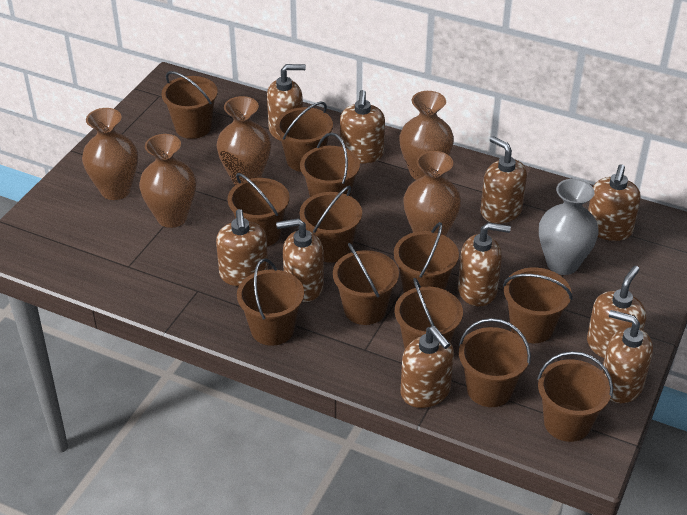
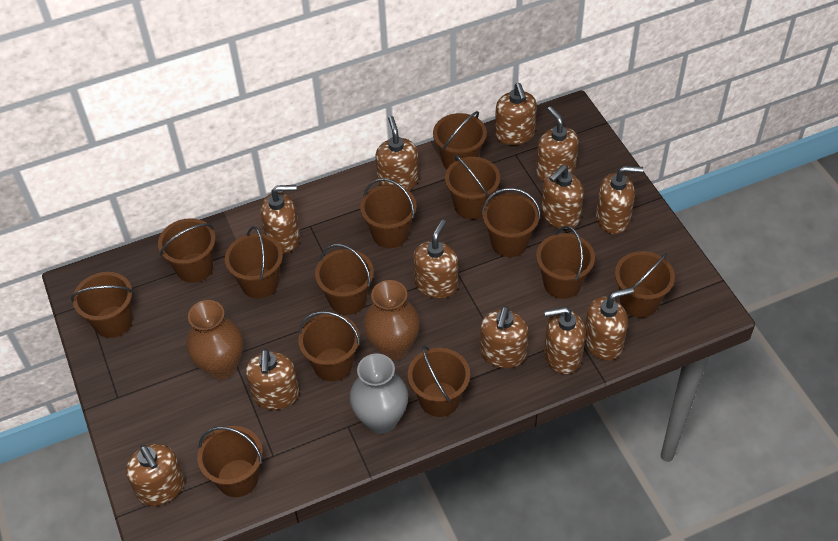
brown bucket: 12 -> 13
brown soap dispenser: 10 -> 12
brown vase: 5 -> 2

